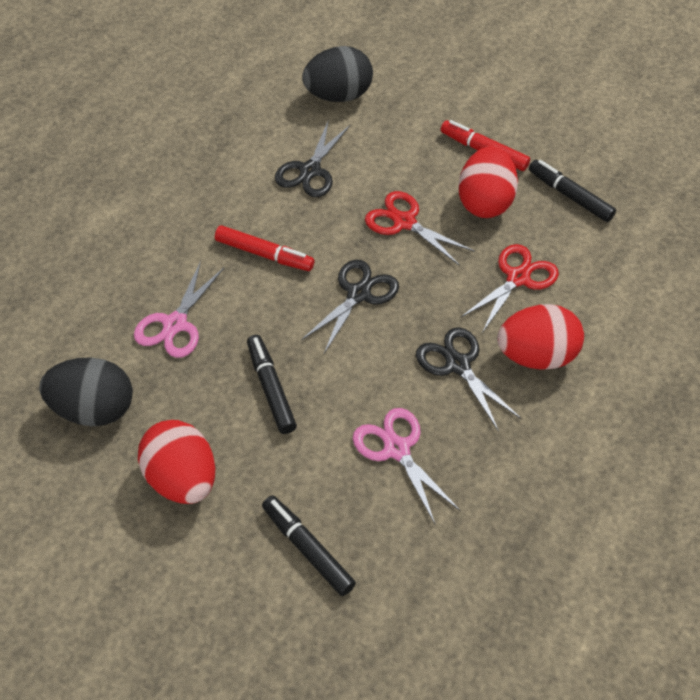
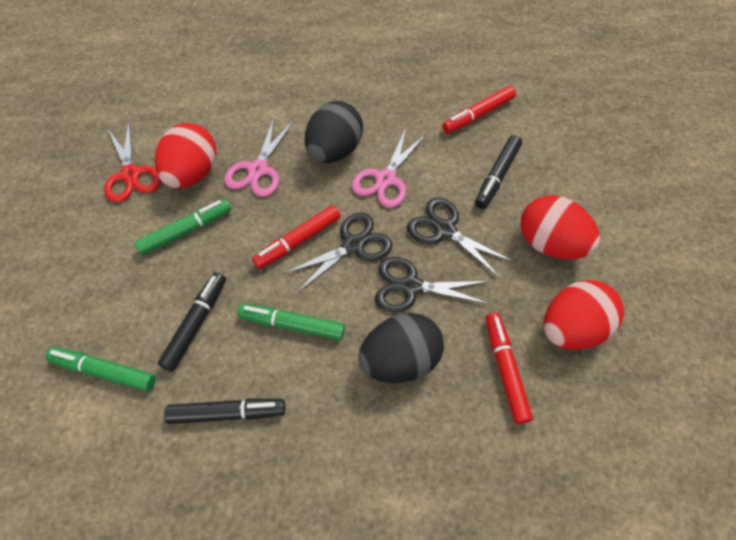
green marker: 0 -> 3
red marker: 2 -> 3
red scissors: 2 -> 1

